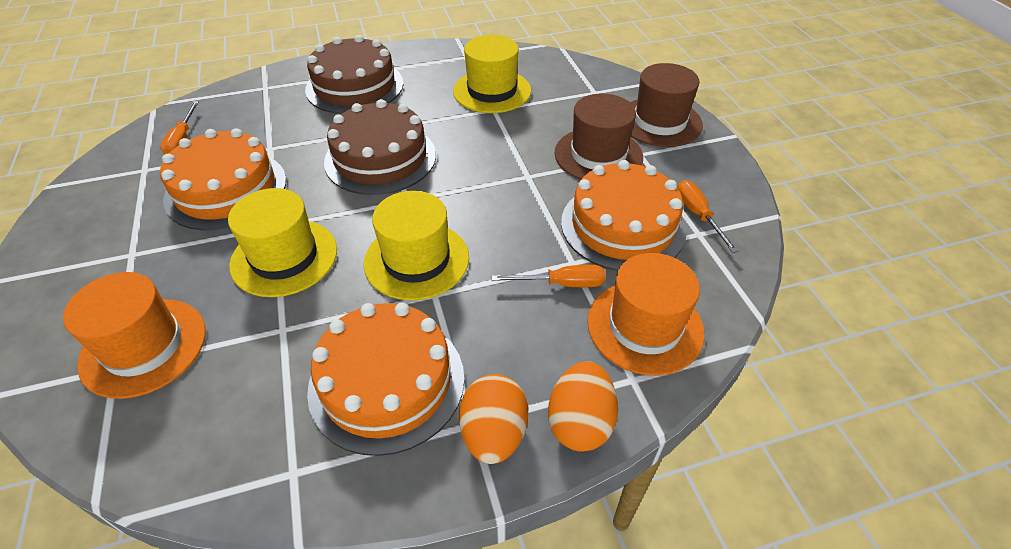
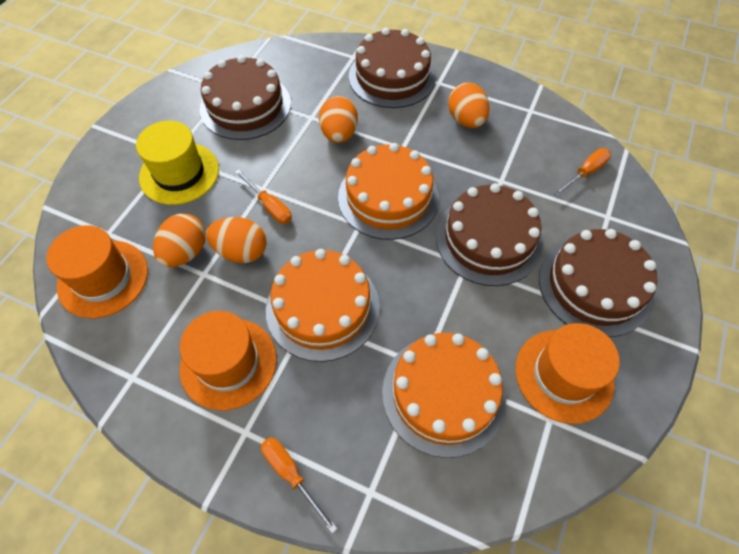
brown cake: 2 -> 4
brown hat: 2 -> 0
orange egg: 2 -> 4
orange hat: 2 -> 3
yellow hat: 3 -> 1

